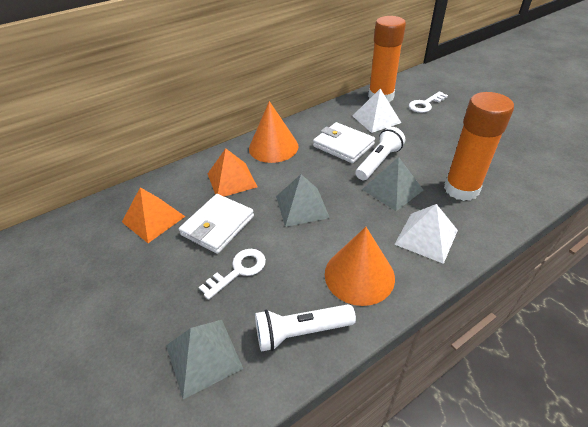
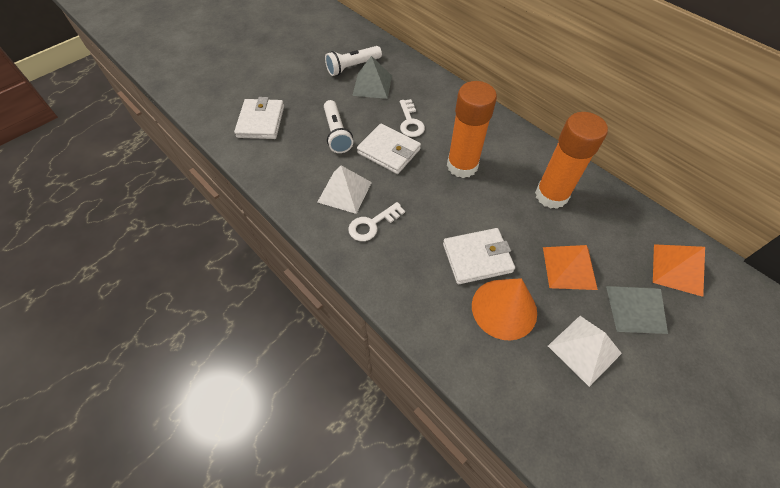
grey pyramid: 3 -> 2
orange cone: 2 -> 1
white wallet: 2 -> 3

